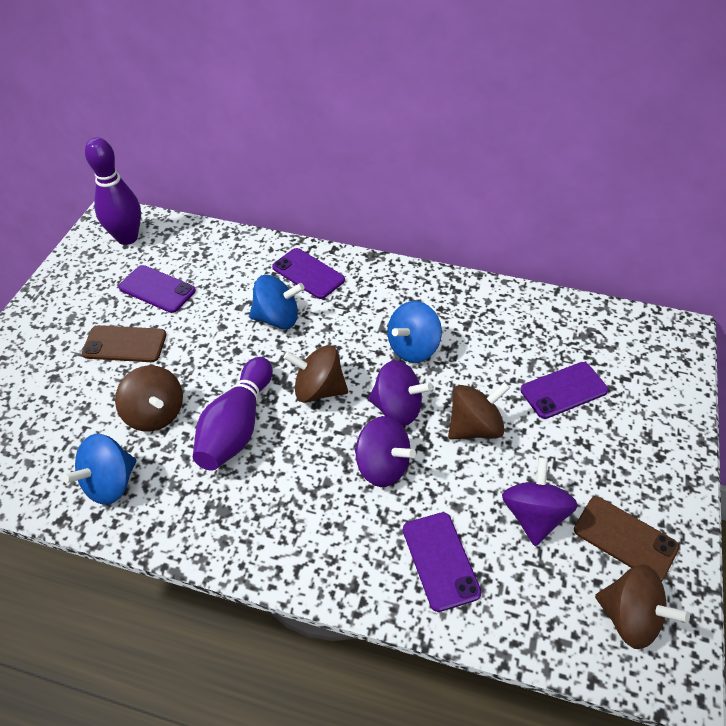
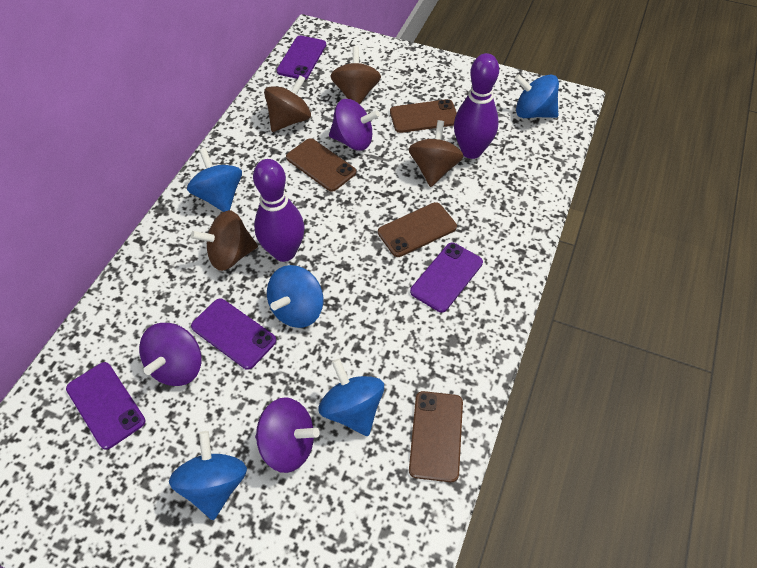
blue spinning top: 3 -> 5
brown phone: 2 -> 4

